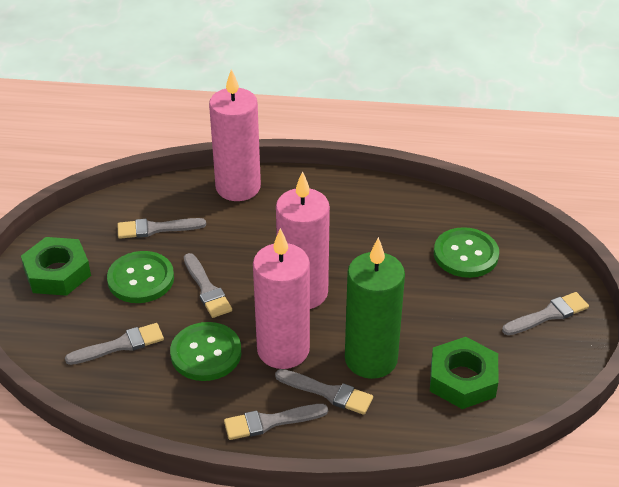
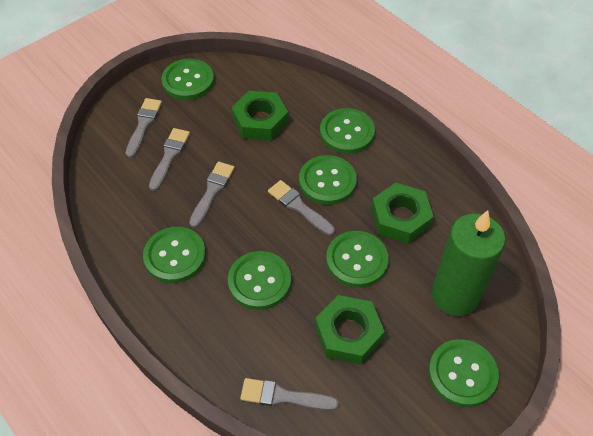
green button: 3 -> 7
green nut: 2 -> 3
grey brush: 6 -> 5
pink candle: 3 -> 0

